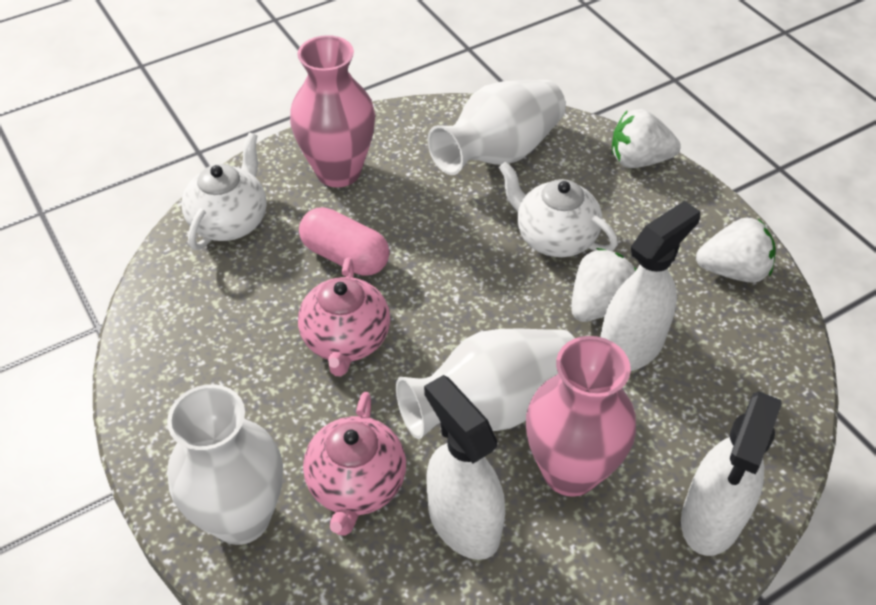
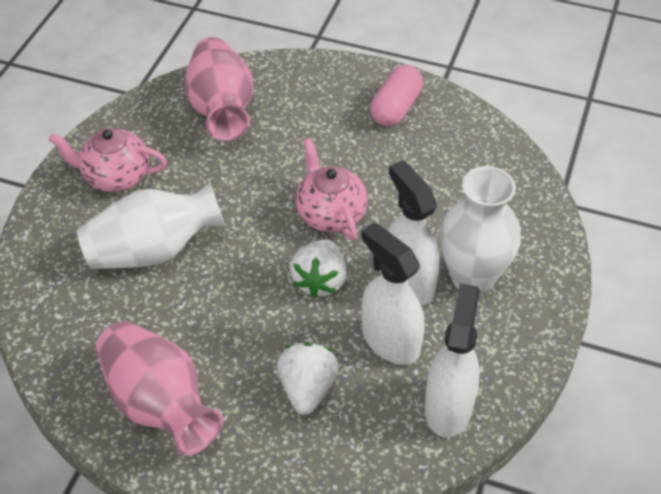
white strawberry: 3 -> 2
white teapot: 2 -> 0
white vase: 3 -> 2

